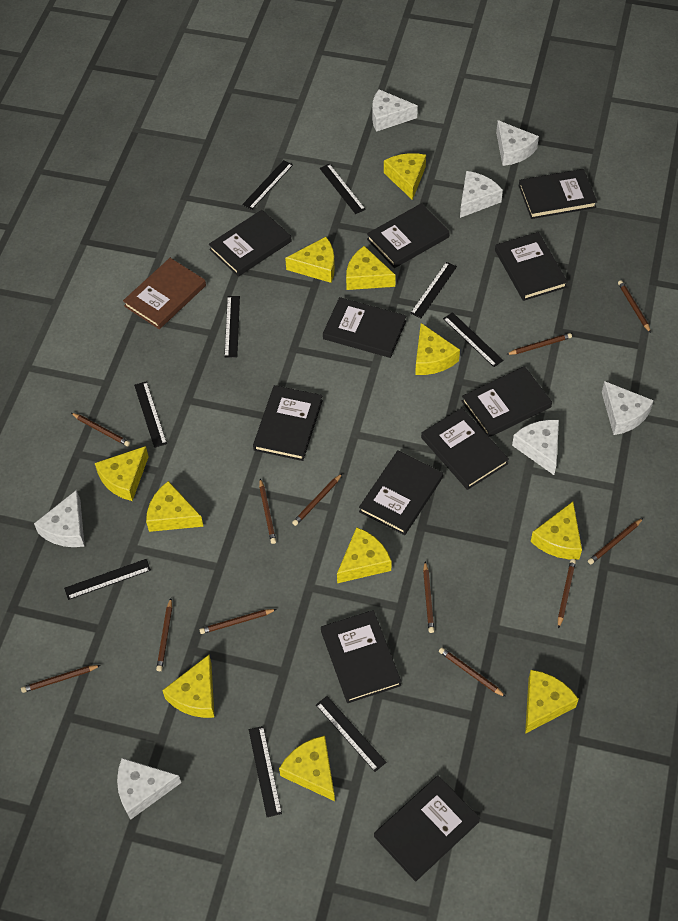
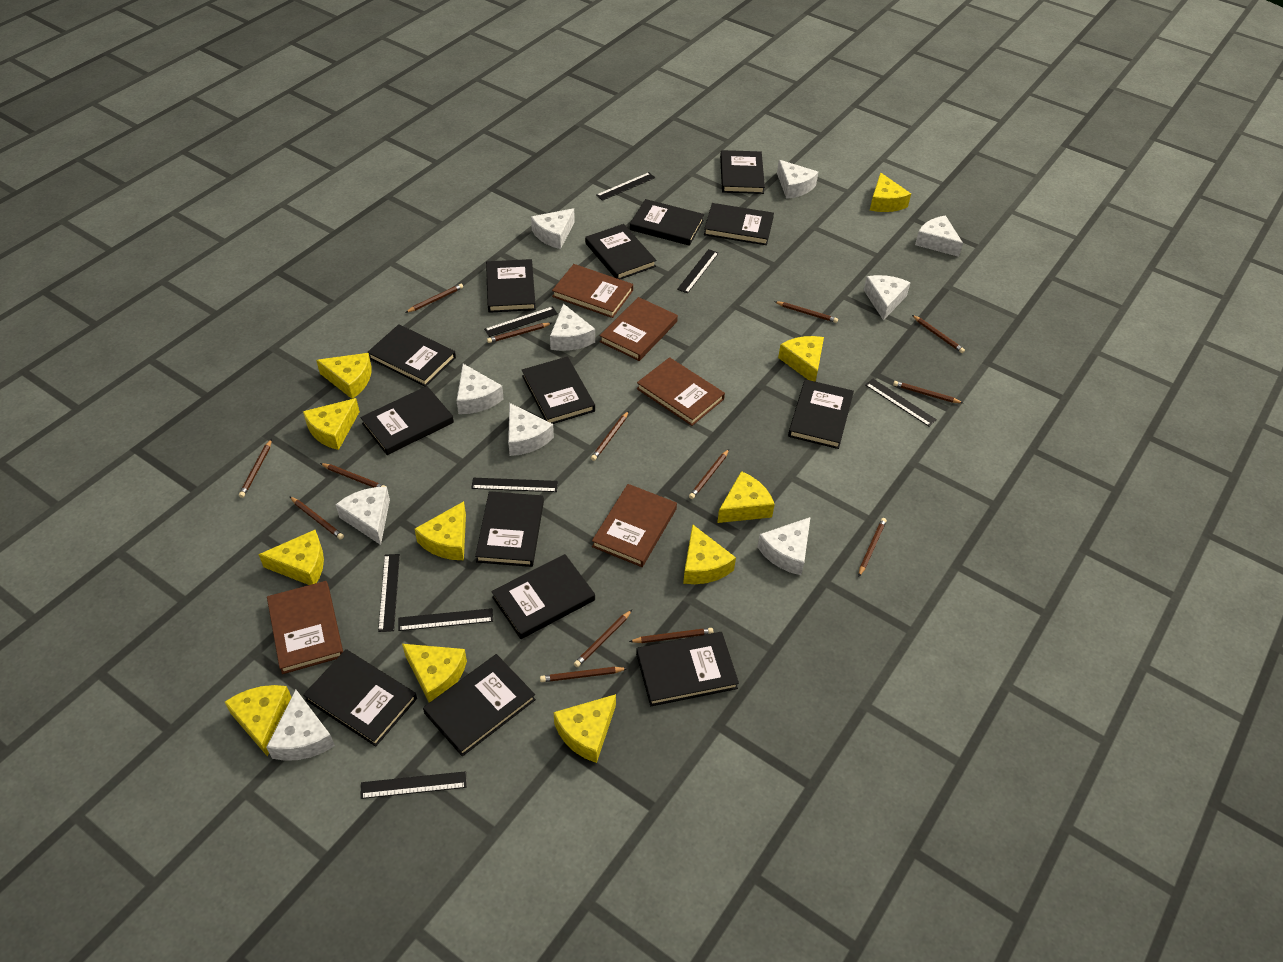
black book: 11 -> 14
black ruler: 9 -> 8
brown book: 1 -> 5
brown pencil: 12 -> 14
white cheese: 7 -> 10

